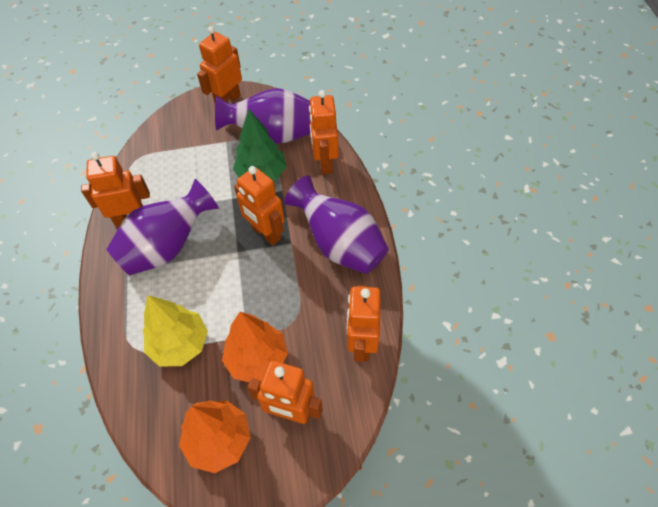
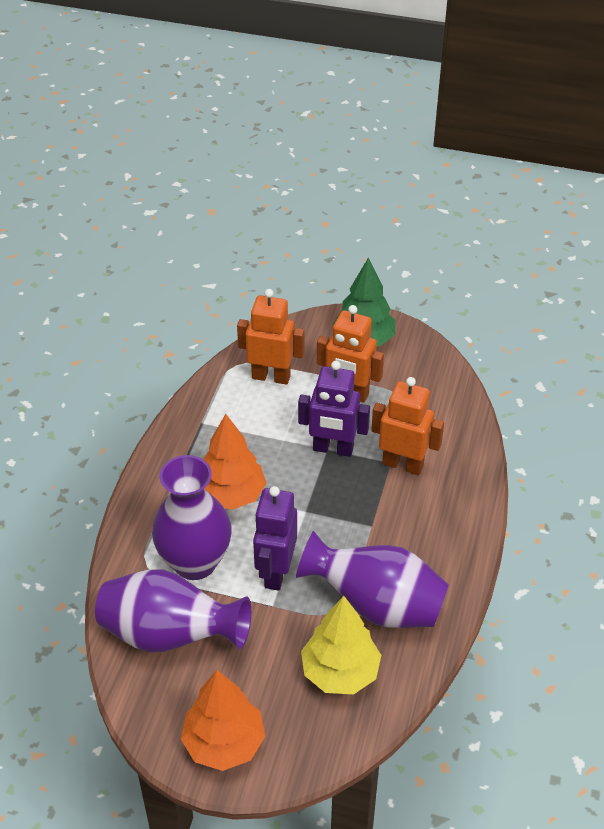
orange robot: 6 -> 3
purple robot: 0 -> 2

